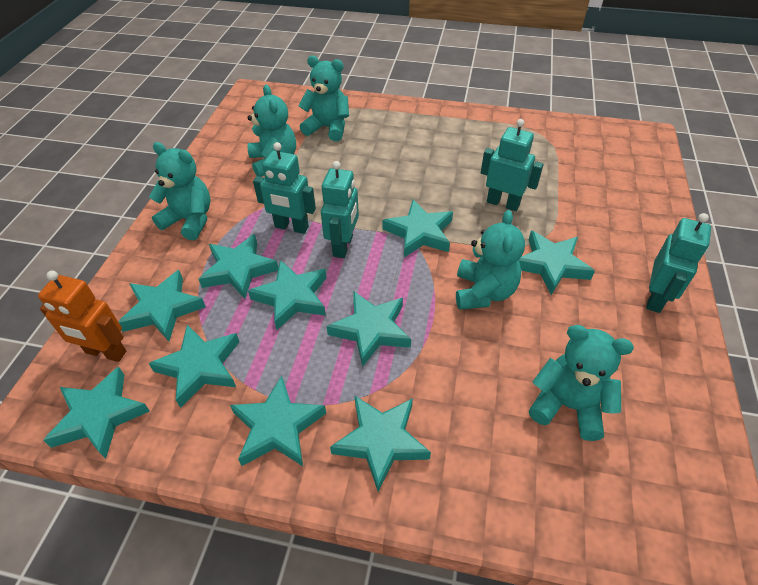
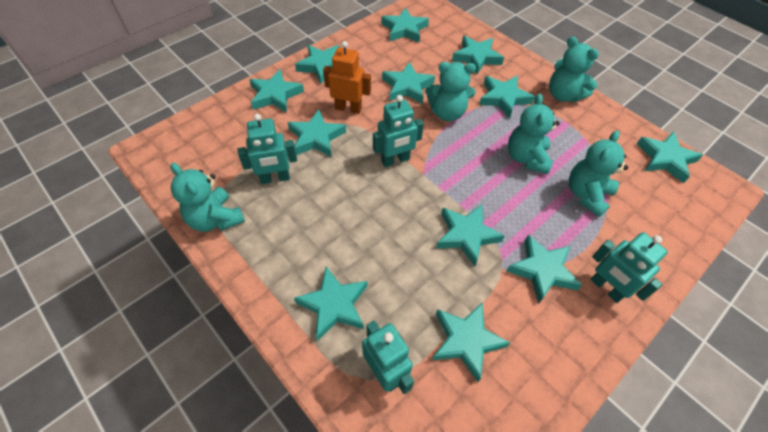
turquoise star: 10 -> 12

